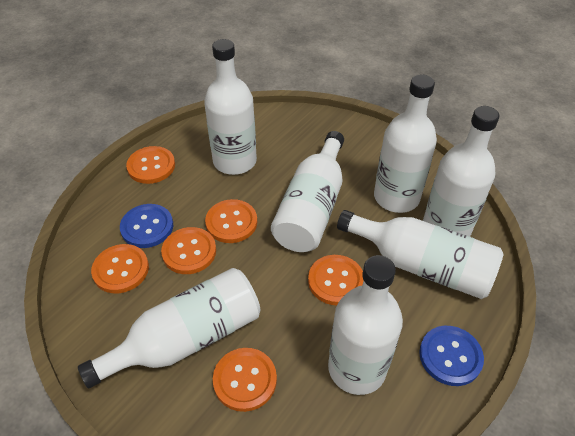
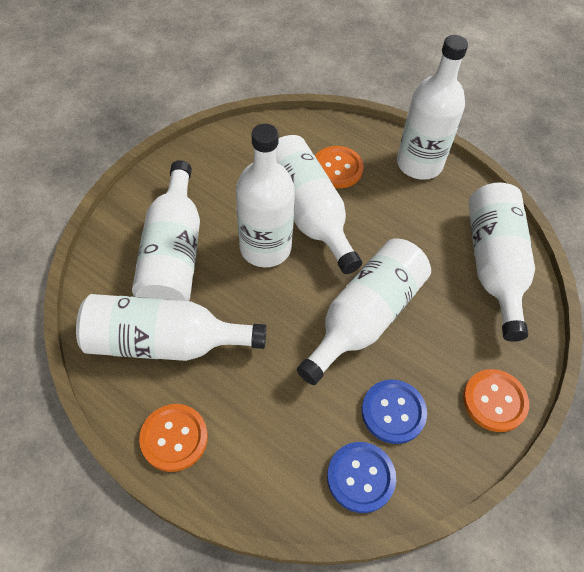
orange button: 6 -> 3

